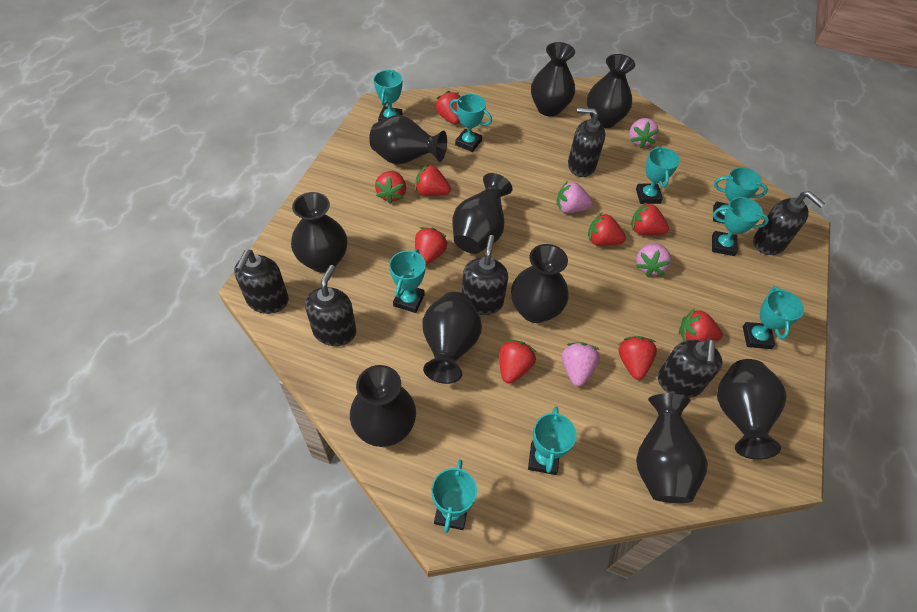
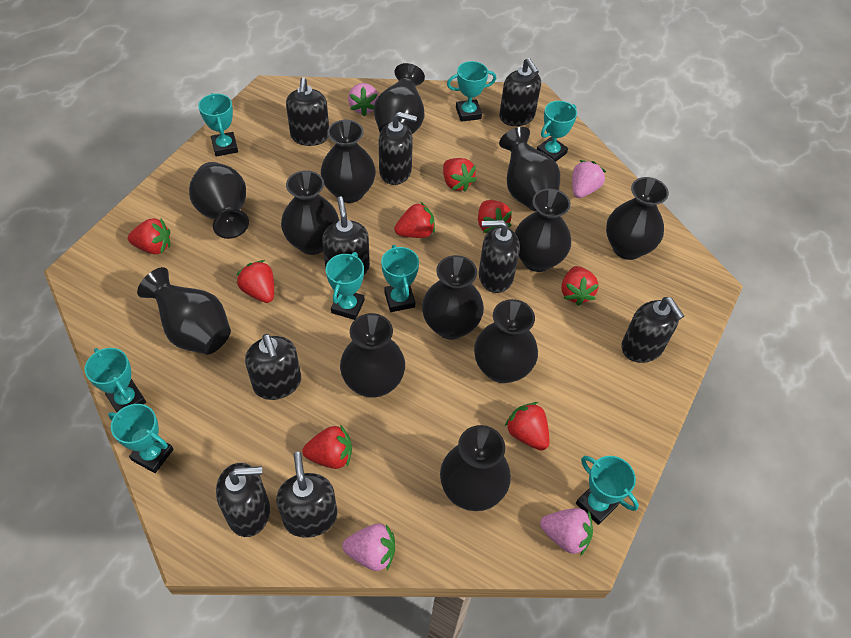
black soap dispenser: 6 -> 9
black vase: 10 -> 12
red strawberry: 9 -> 8
turquoise trophy: 9 -> 8

